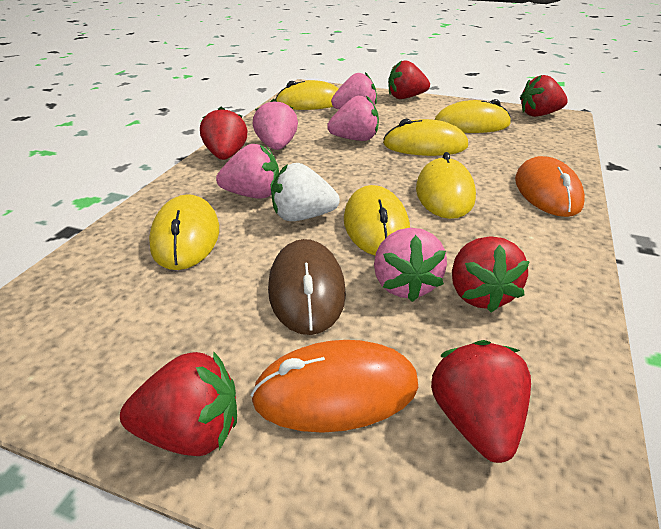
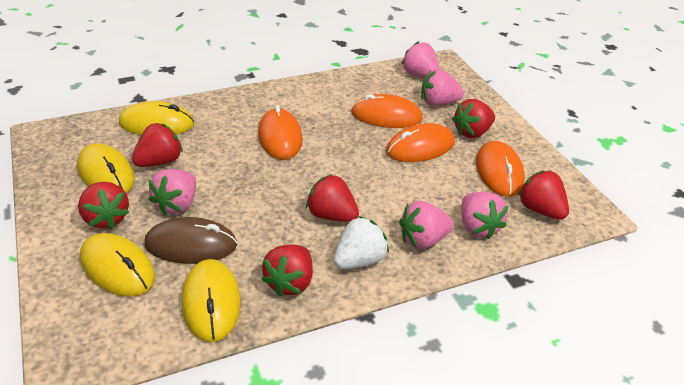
orange mouse: 2 -> 4
yellow mouse: 6 -> 4

